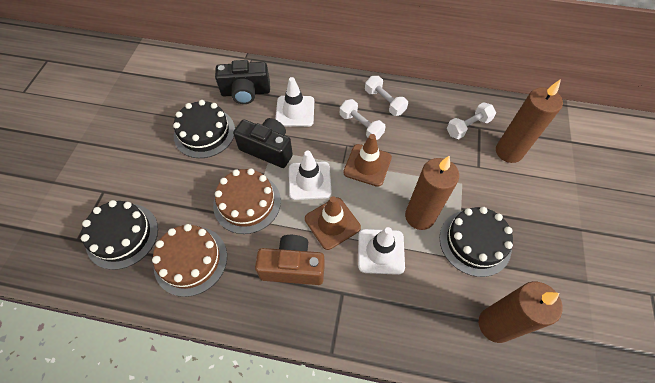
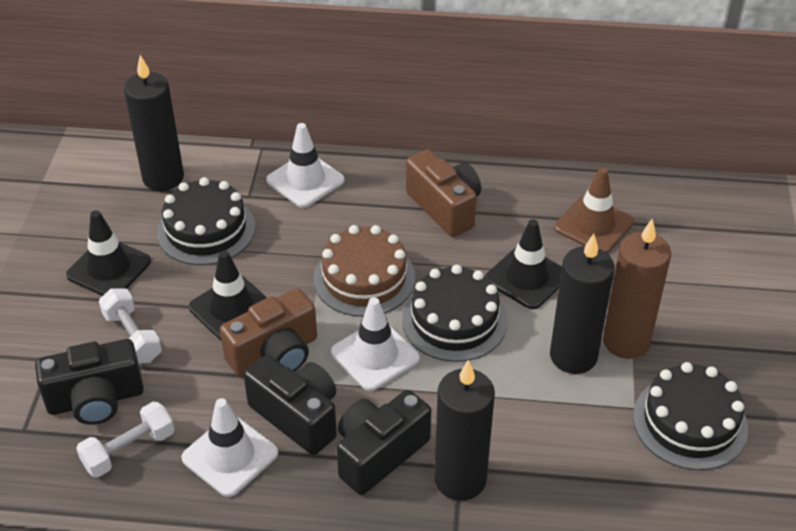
black camera: 2 -> 3
black candle: 0 -> 3
black traffic cone: 0 -> 3
brown cake: 2 -> 1
brown camera: 1 -> 2
brown candle: 3 -> 1
brown traffic cone: 2 -> 1
white dumbbell: 3 -> 2

